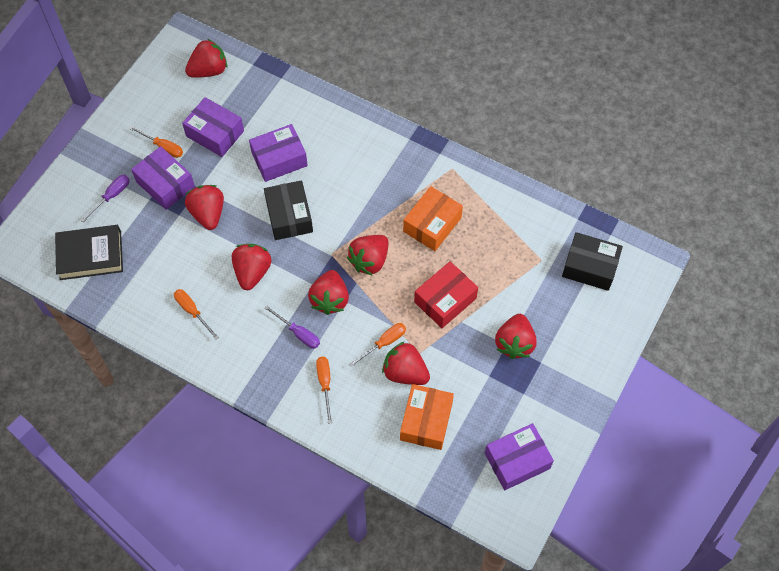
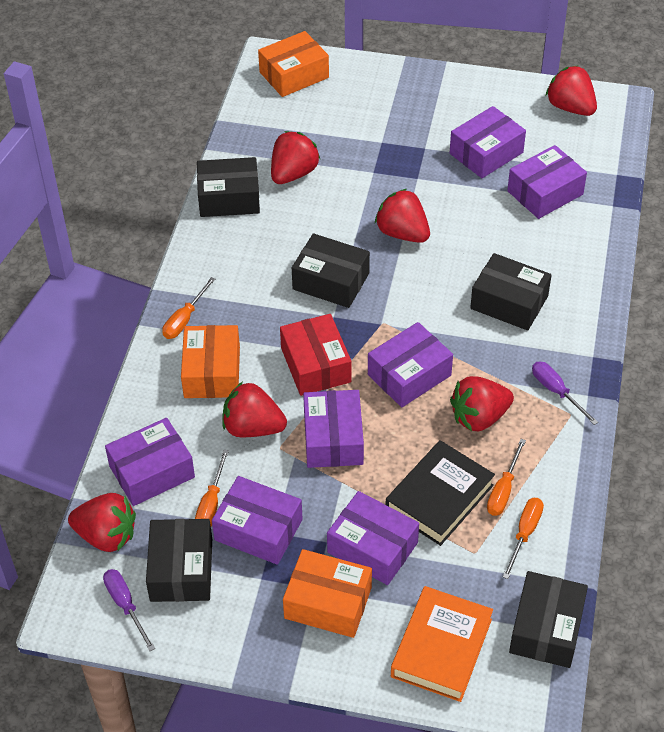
black box: 2 -> 5
orange book: 0 -> 1
orange box: 2 -> 3
purple box: 4 -> 7
red strawberry: 7 -> 6

